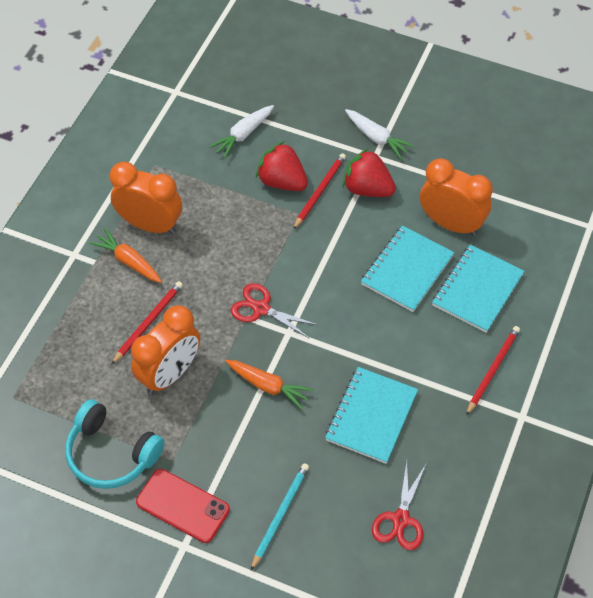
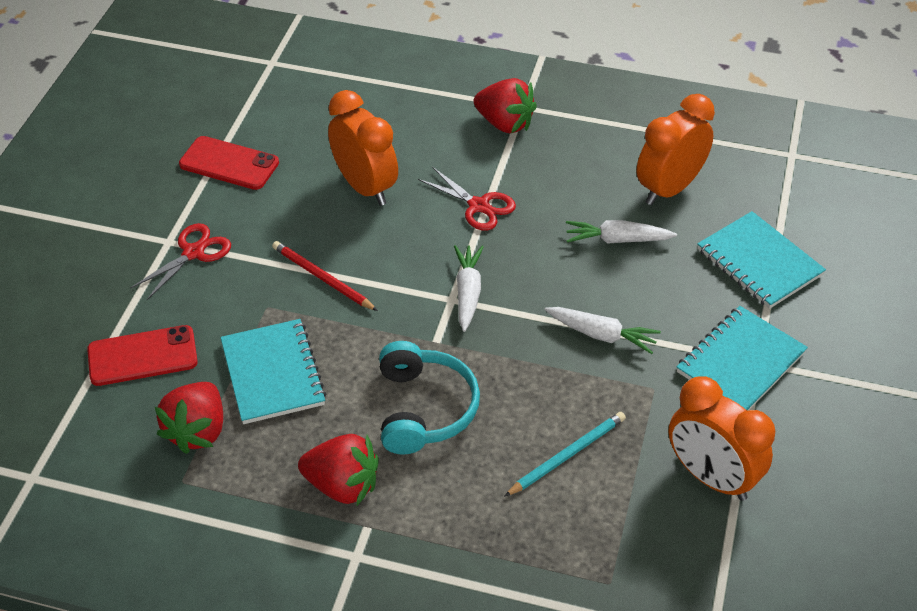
orange carrot: 2 -> 0
red pencil: 3 -> 1
red phone: 1 -> 2
red strawberry: 2 -> 3
white carrot: 2 -> 3

